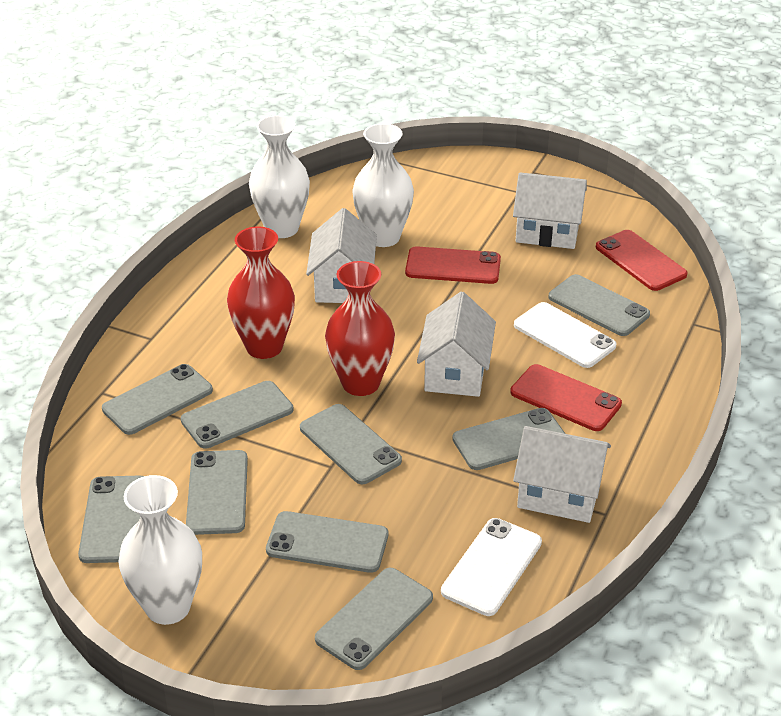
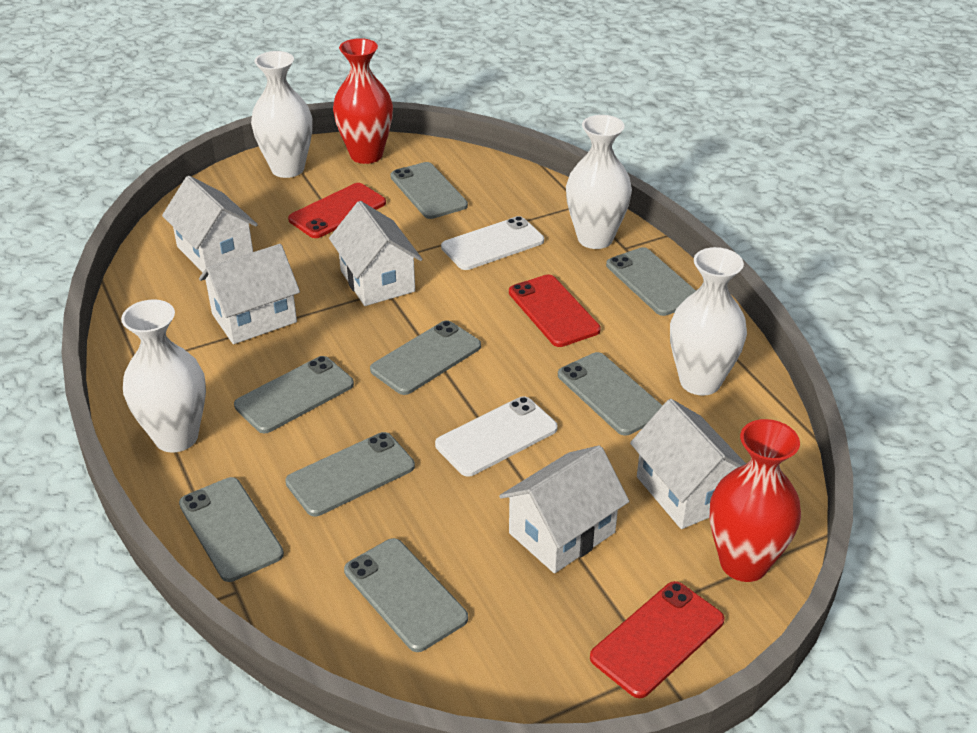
grey phone: 9 -> 8
white house: 4 -> 5
white vase: 3 -> 4

